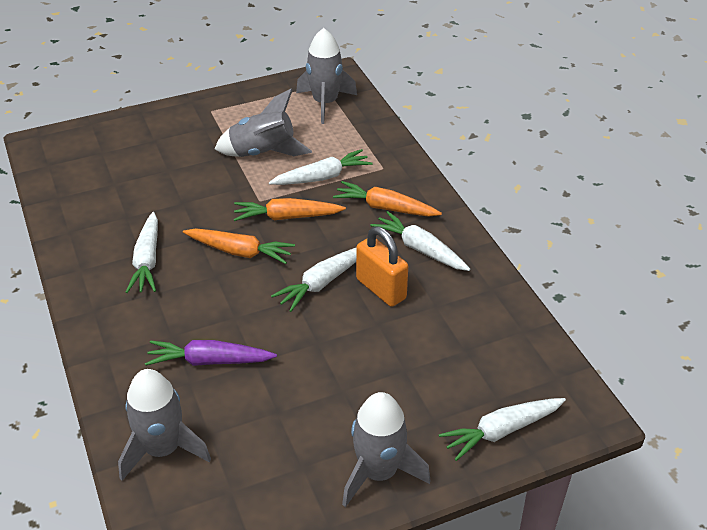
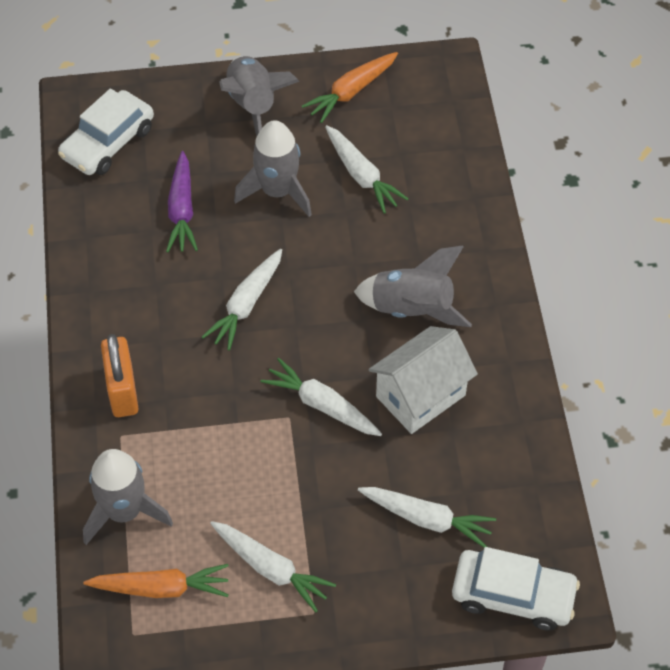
orange carrot: 3 -> 2
white car: 0 -> 2
white house: 0 -> 1

